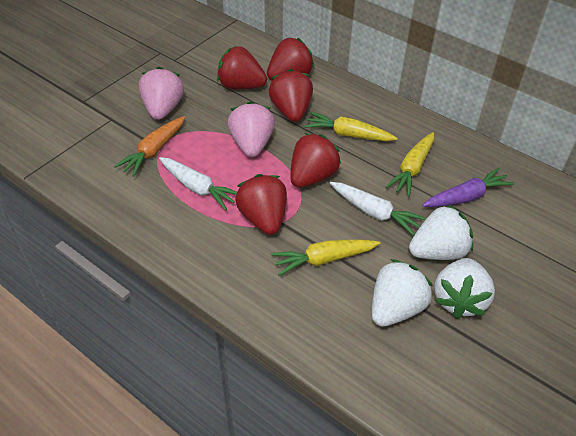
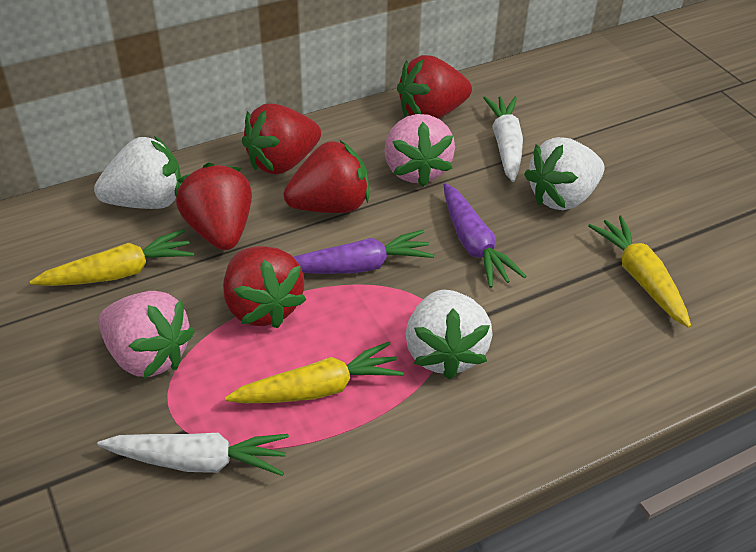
orange carrot: 1 -> 0
purple carrot: 1 -> 2

